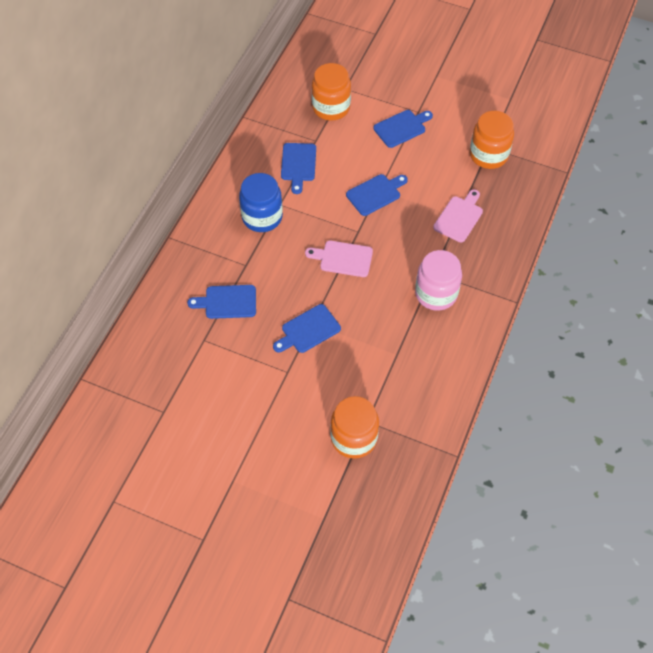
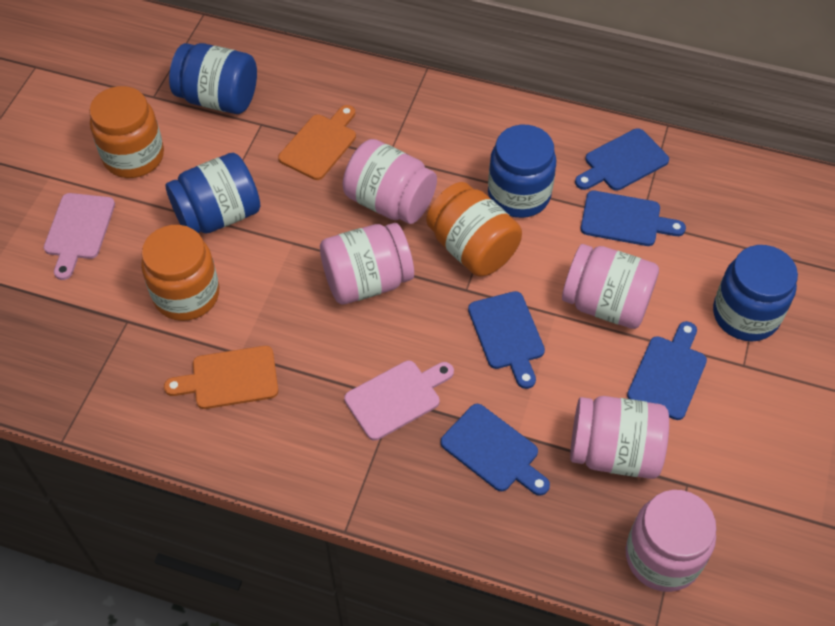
blue jar: 1 -> 4
orange cutting board: 0 -> 2
pink jar: 1 -> 5

